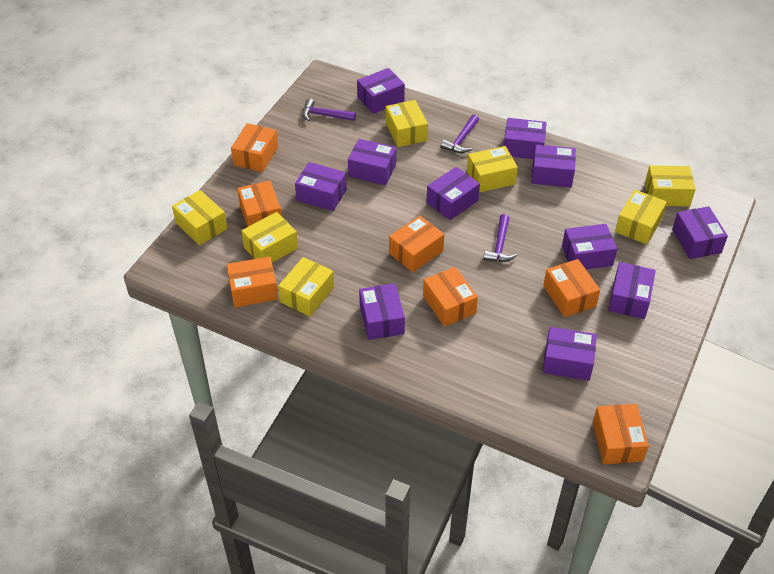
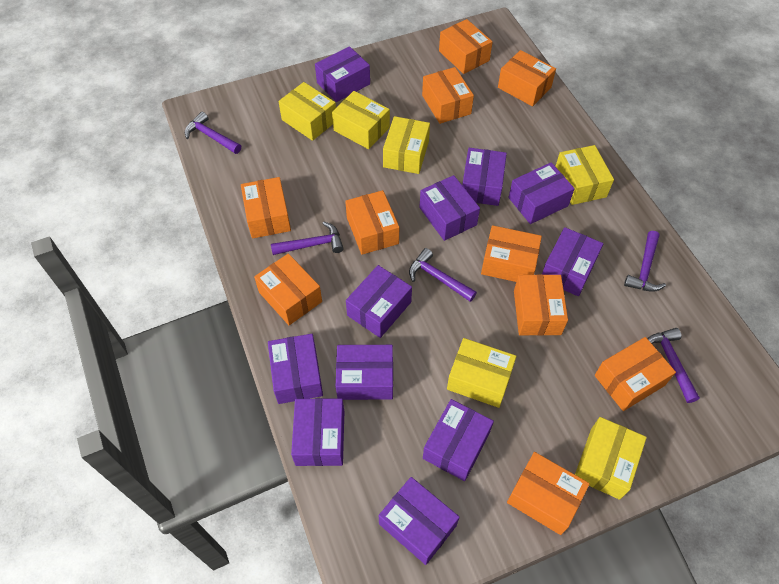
orange box: 7 -> 10
purple hammer: 3 -> 5
yellow box: 7 -> 6

